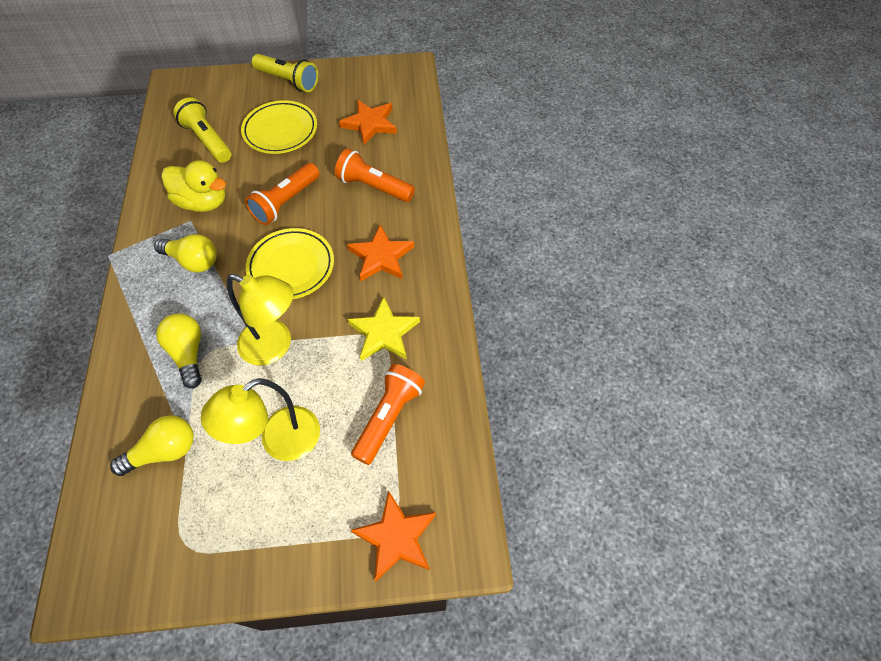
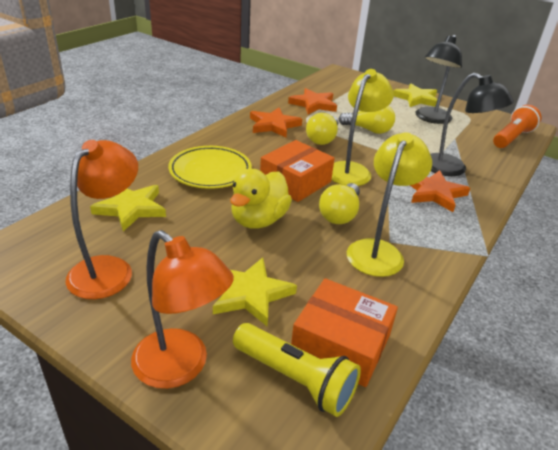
black lamp: 0 -> 2
orange box: 0 -> 2
orange flashlight: 3 -> 1
orange lamp: 0 -> 2
yellow flashlight: 2 -> 1
yellow plate: 2 -> 1
yellow star: 1 -> 3

